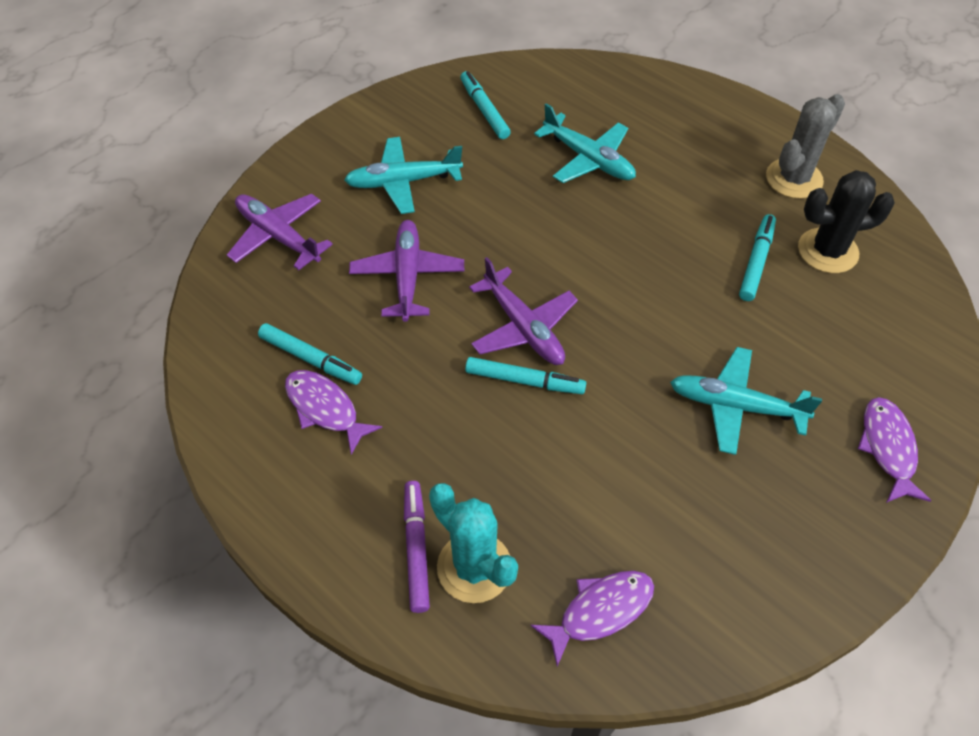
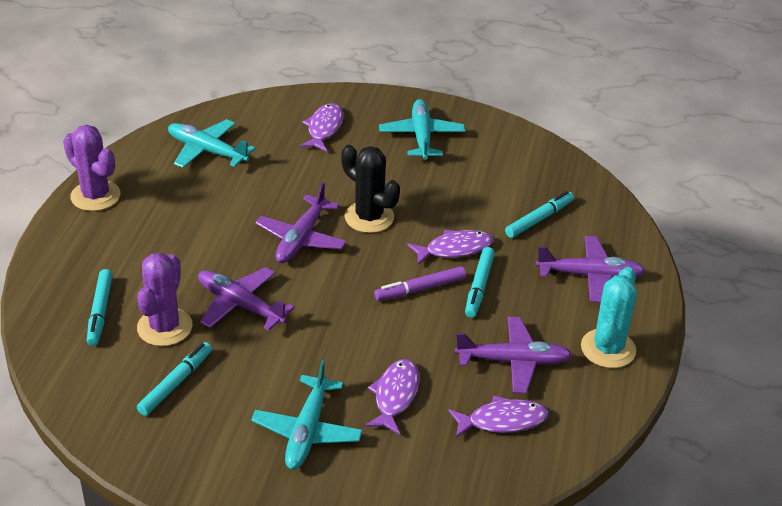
grey cactus: 1 -> 0
purple cactus: 0 -> 2
purple fish: 3 -> 4
purple plane: 3 -> 4

